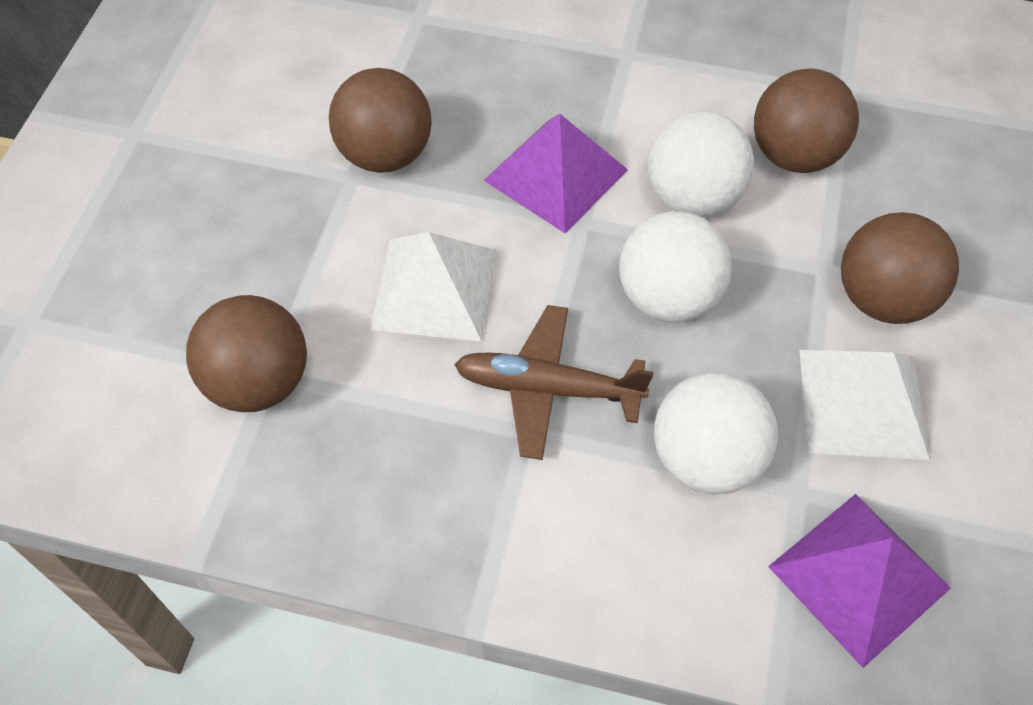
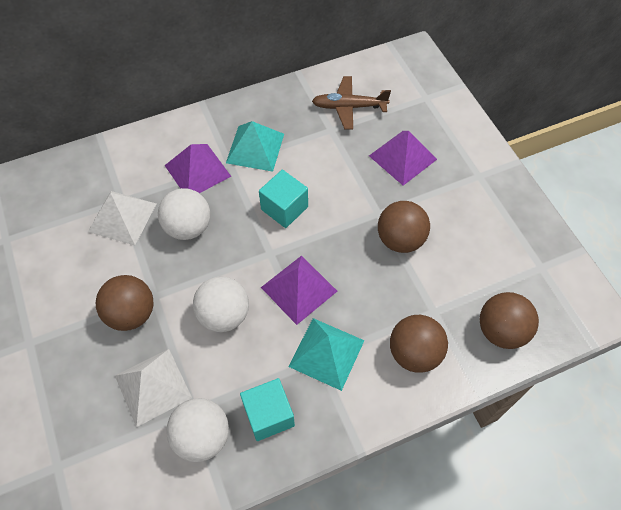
purple pyramid: 2 -> 3
turquoise cube: 0 -> 2
turquoise pyramid: 0 -> 2

